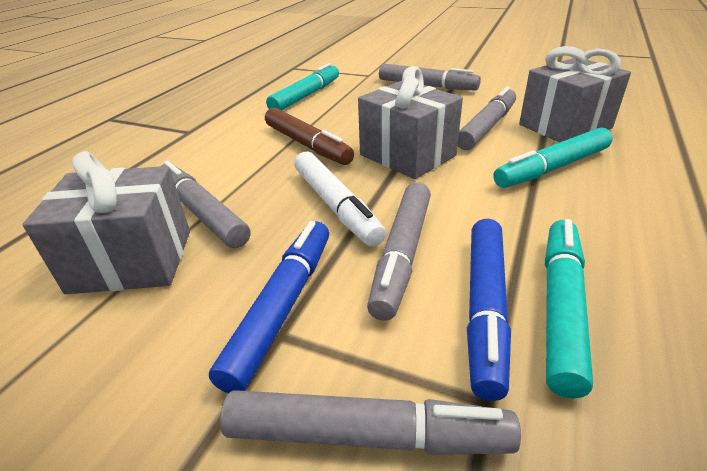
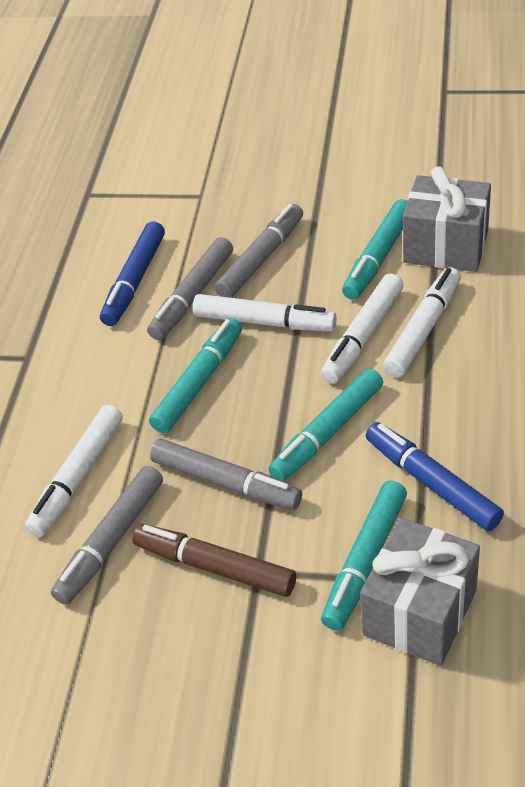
grey gift: 3 -> 2
grey marker: 5 -> 4
turquoise marker: 3 -> 4
white marker: 1 -> 4

